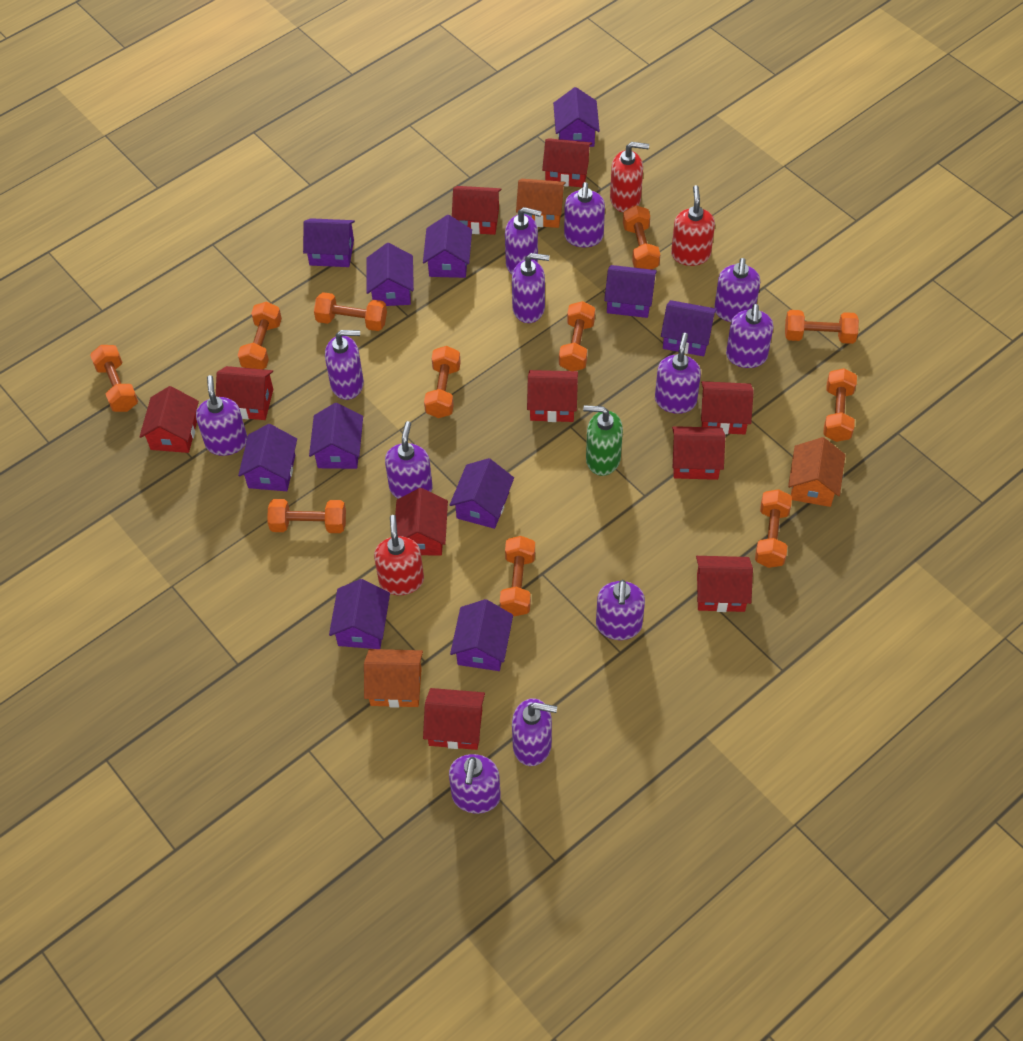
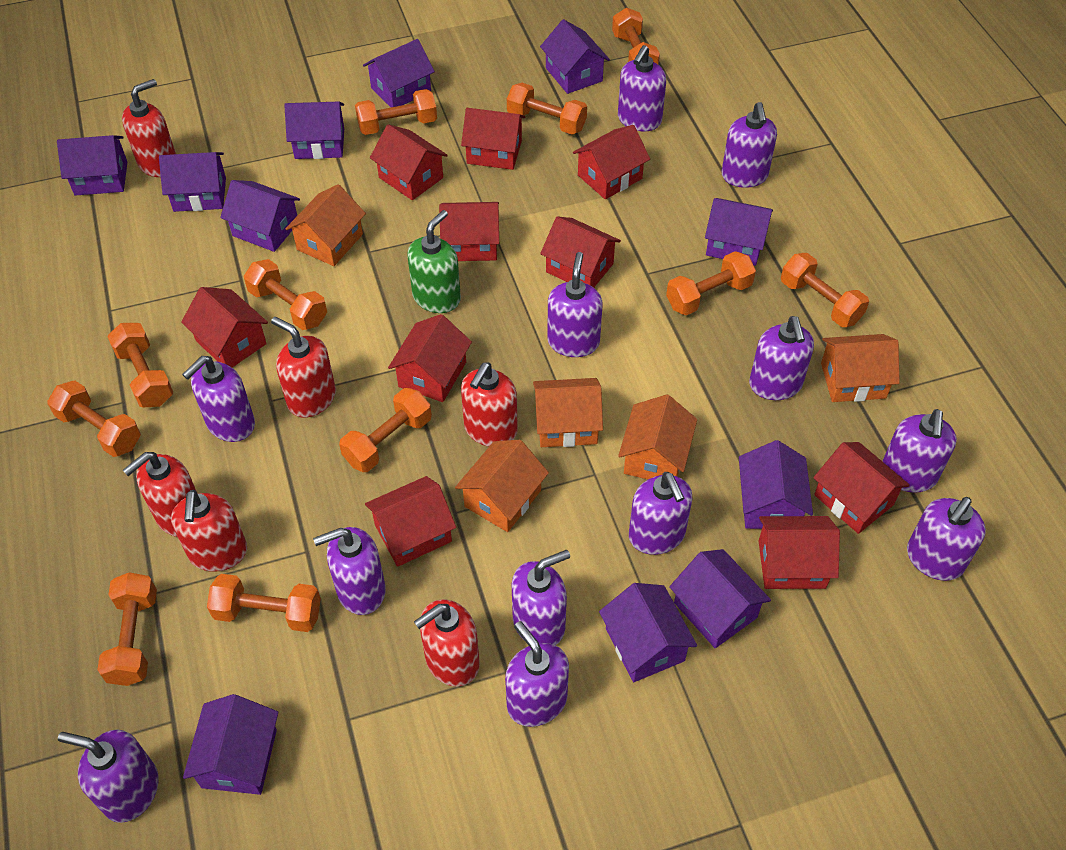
orange house: 3 -> 5
red soap dispenser: 3 -> 6

